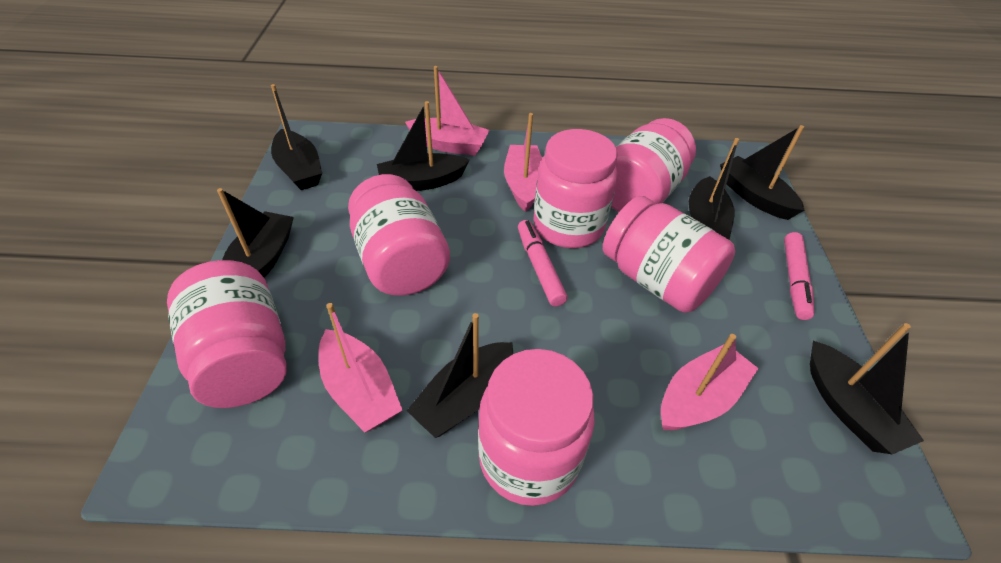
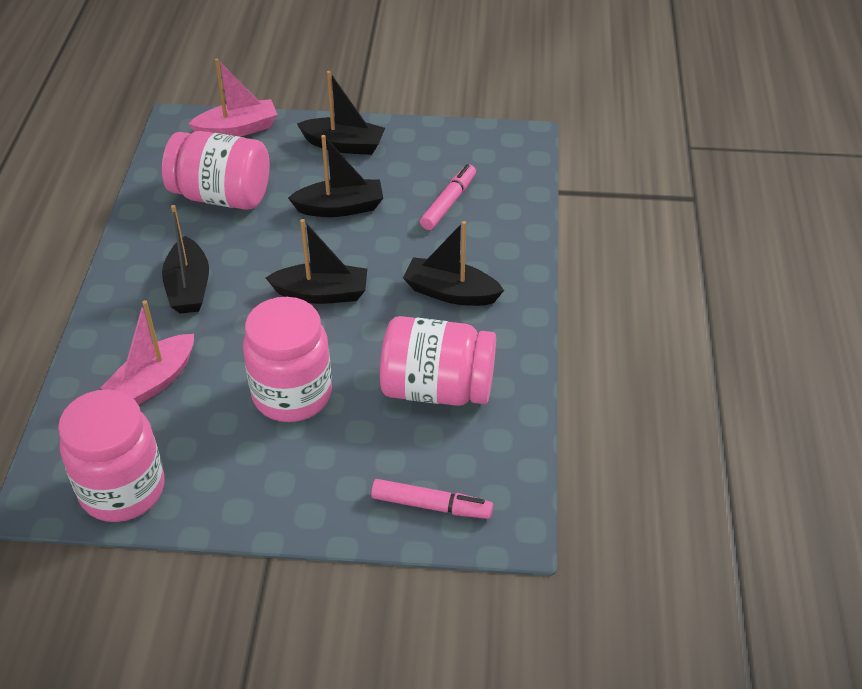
black boat: 7 -> 5
pink boat: 4 -> 2
pink jar: 6 -> 4

